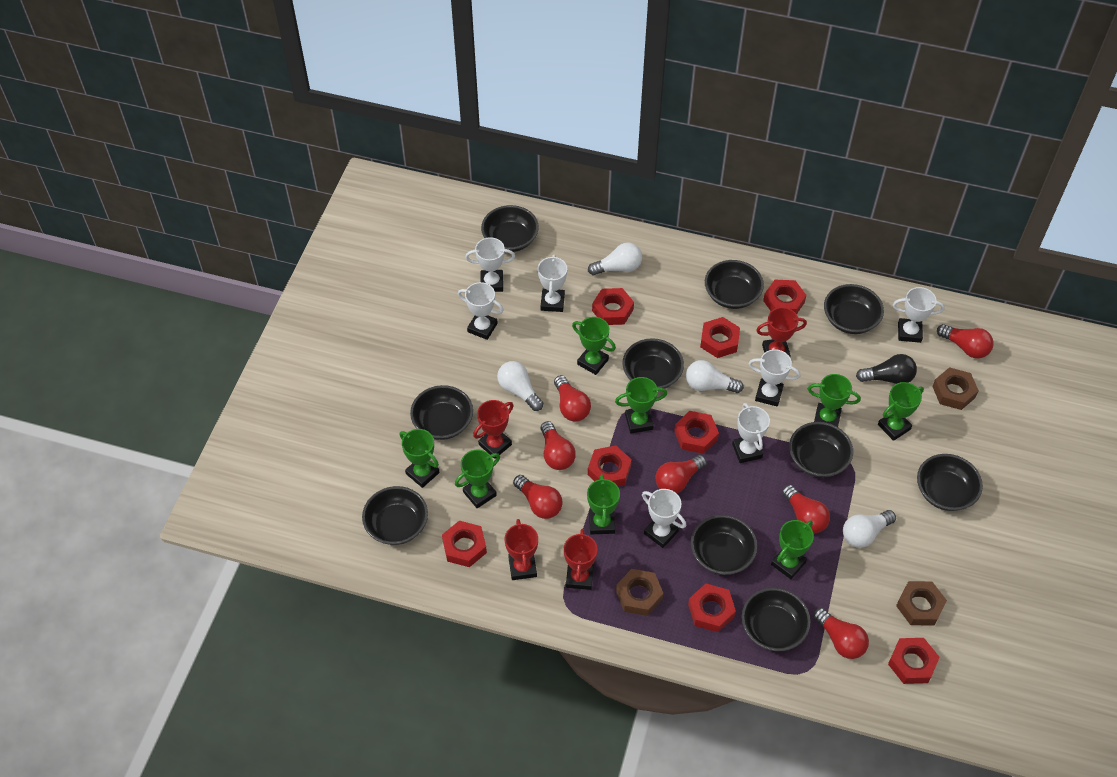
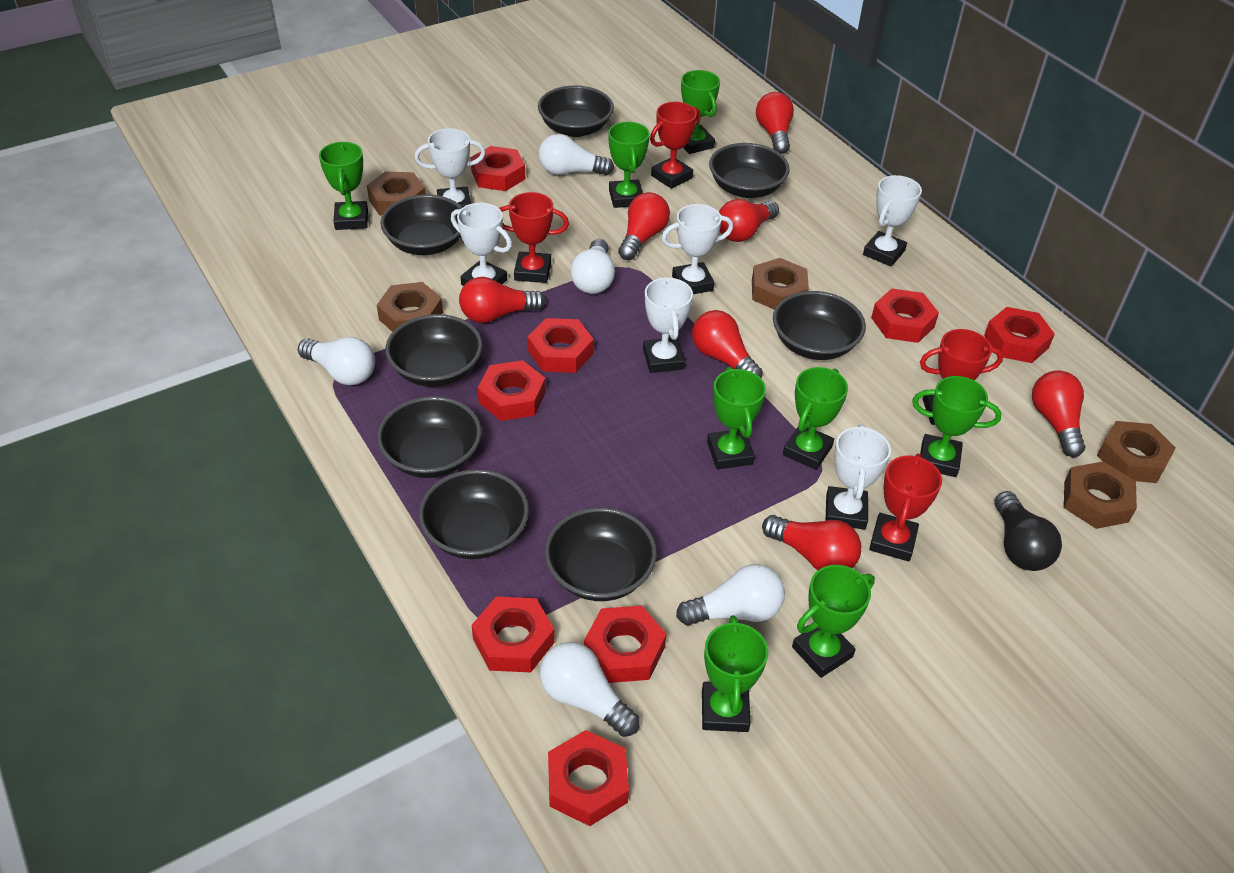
black bowl: 10 -> 8
brown nut: 3 -> 5
white light bulb: 4 -> 5
white trophy: 7 -> 6

